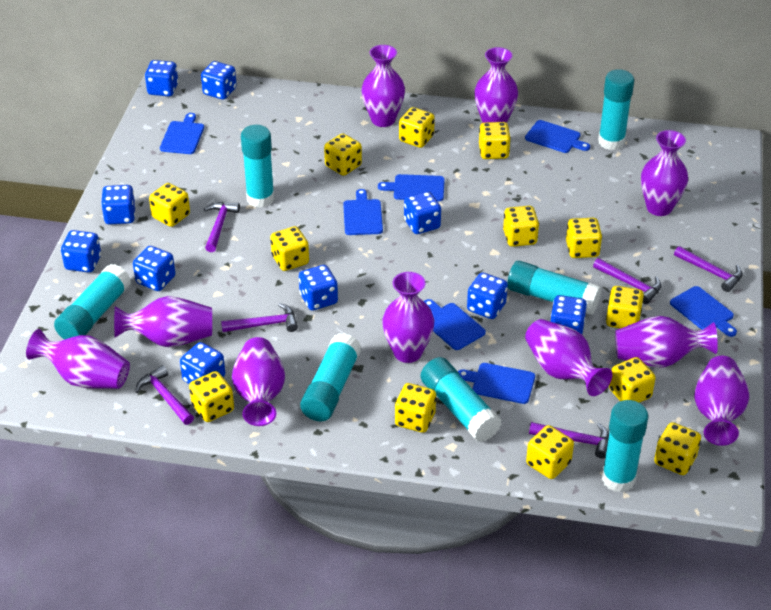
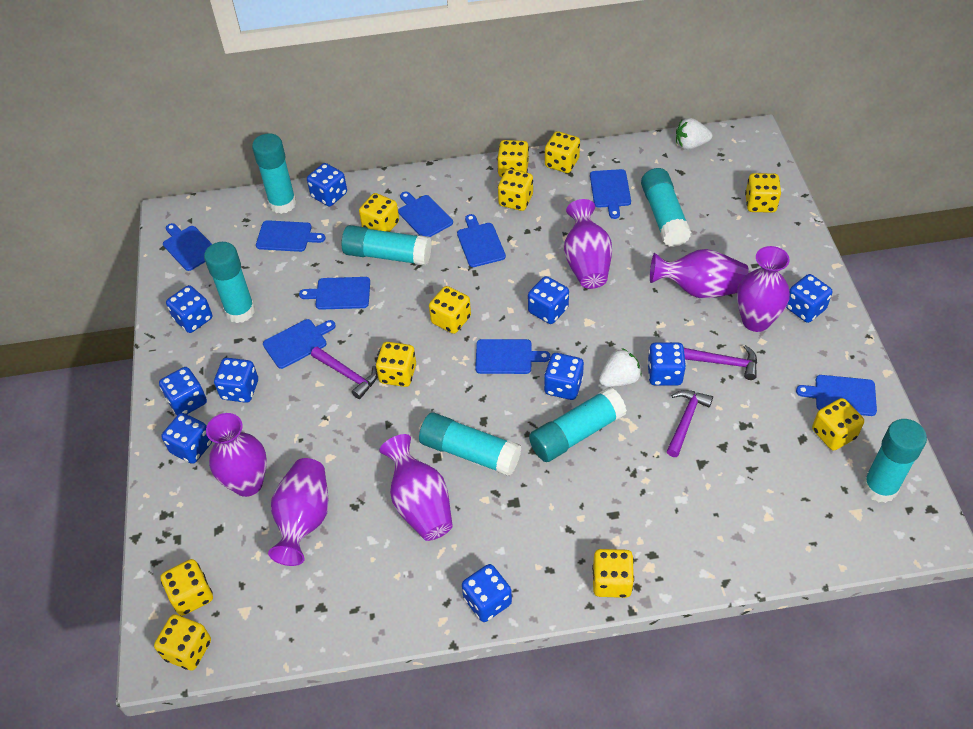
blue cutting board: 7 -> 9
purple hammer: 6 -> 3
purple vase: 10 -> 6
white strawberry: 0 -> 2
yellow dice: 13 -> 11

